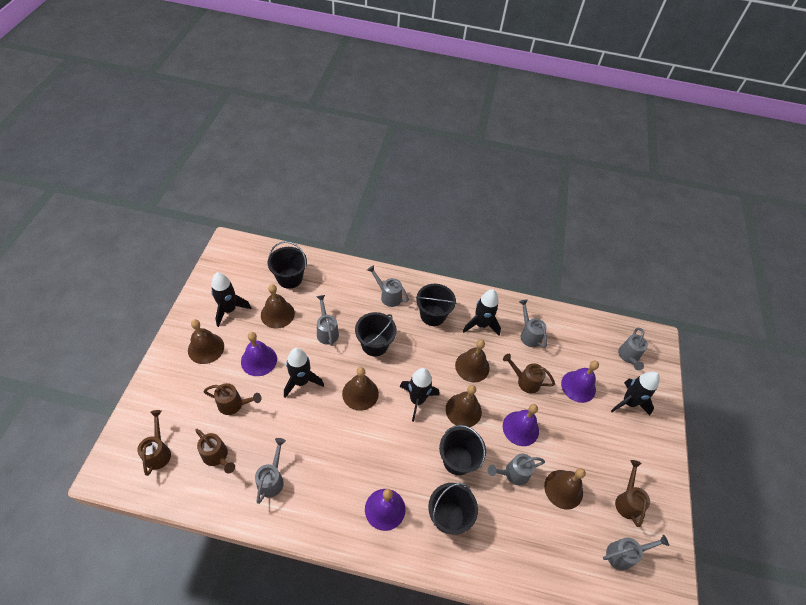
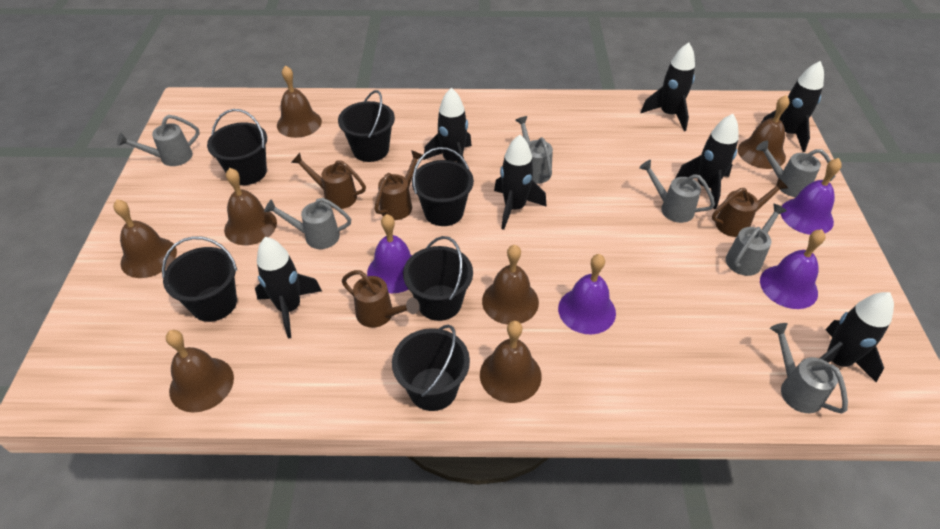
black bucket: 5 -> 6
black rocket: 5 -> 7
brown bell: 6 -> 7
brown watering can: 5 -> 4

